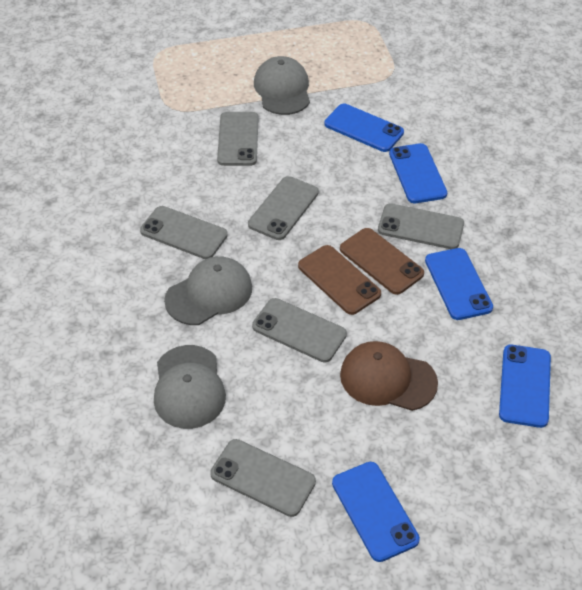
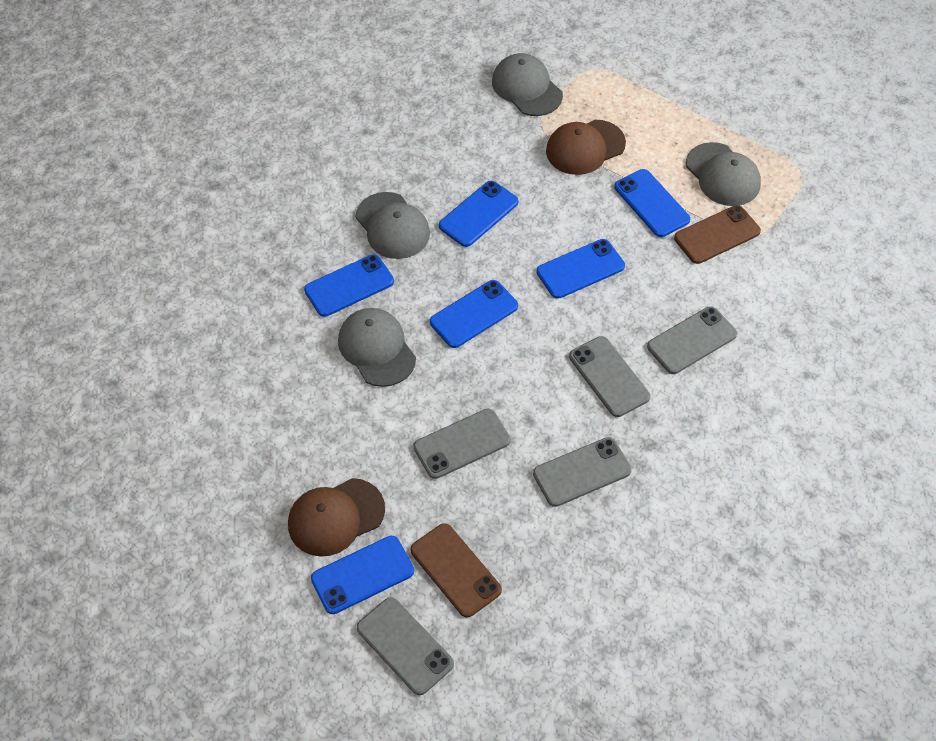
blue phone: 5 -> 6
brown cap: 1 -> 2
grey cap: 3 -> 4
grey phone: 6 -> 5

